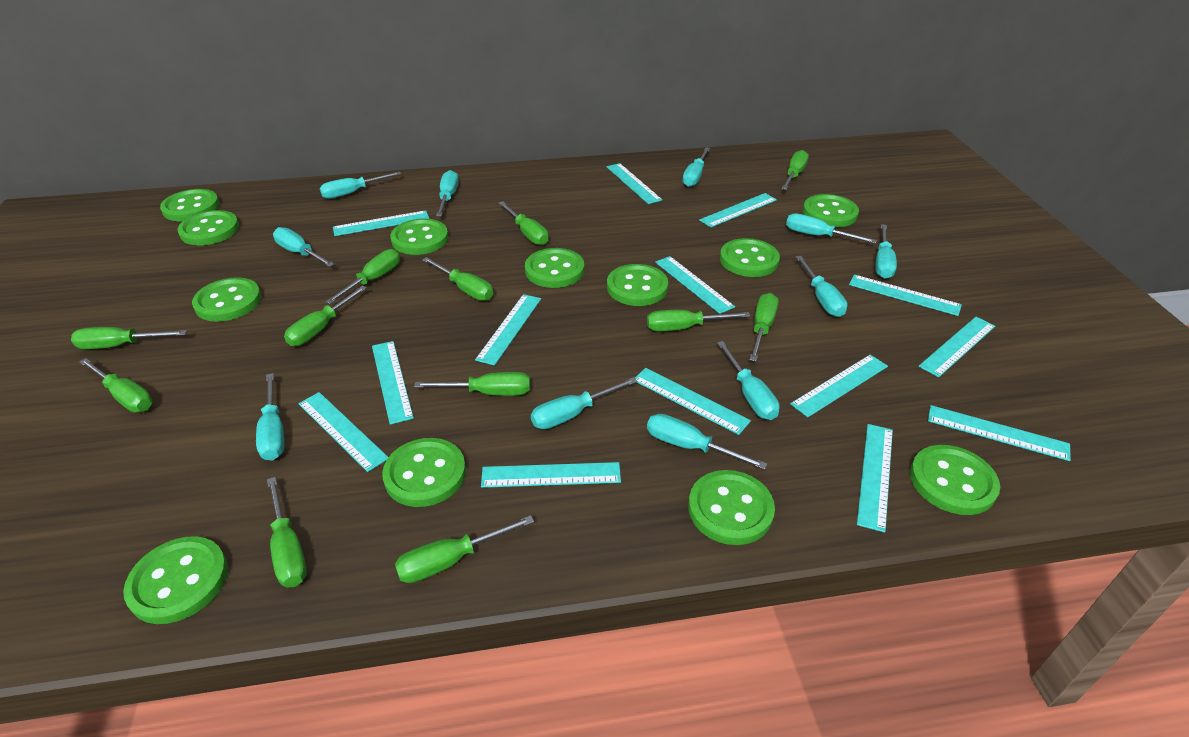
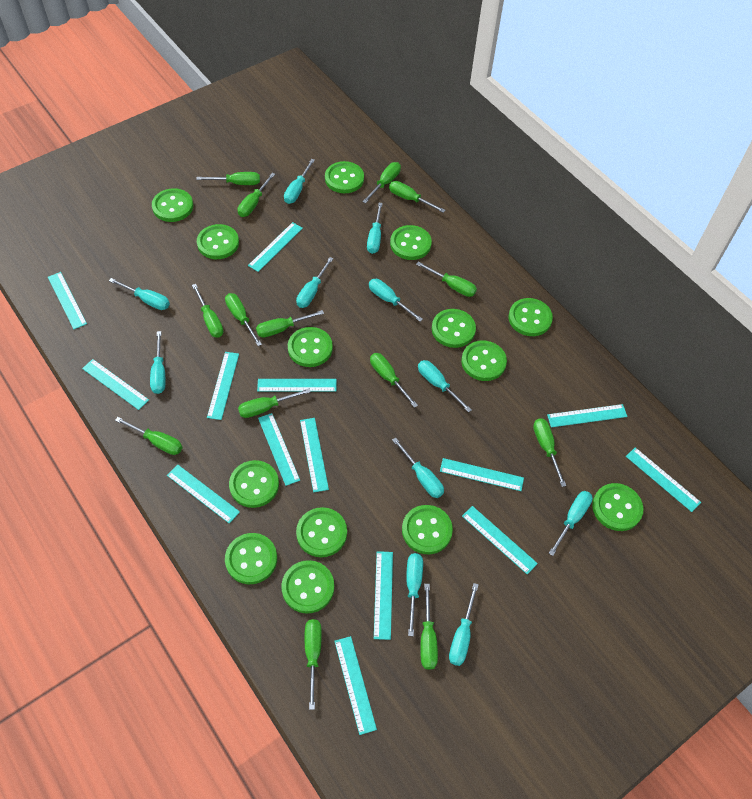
green button: 12 -> 14
green screwdriver: 12 -> 14

